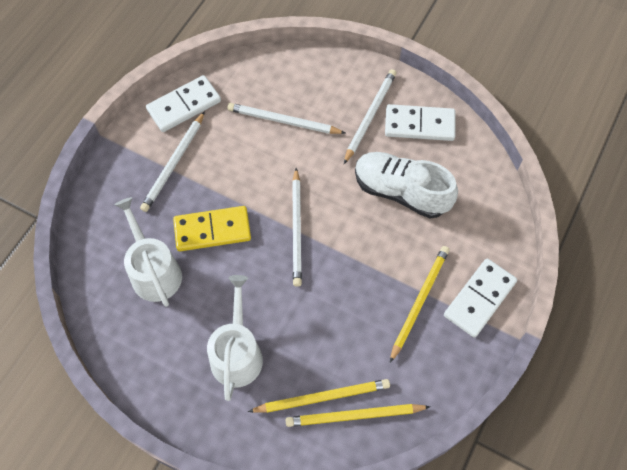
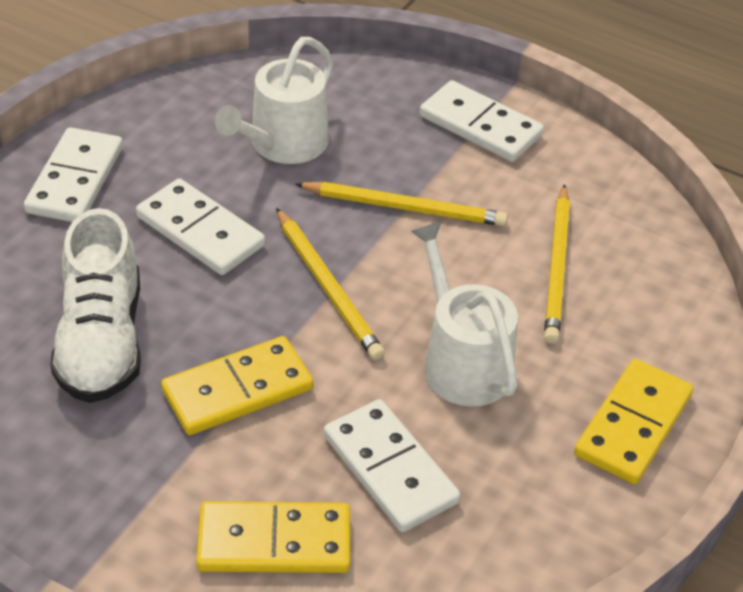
white domino: 3 -> 4
white pencil: 4 -> 0
yellow domino: 1 -> 3

